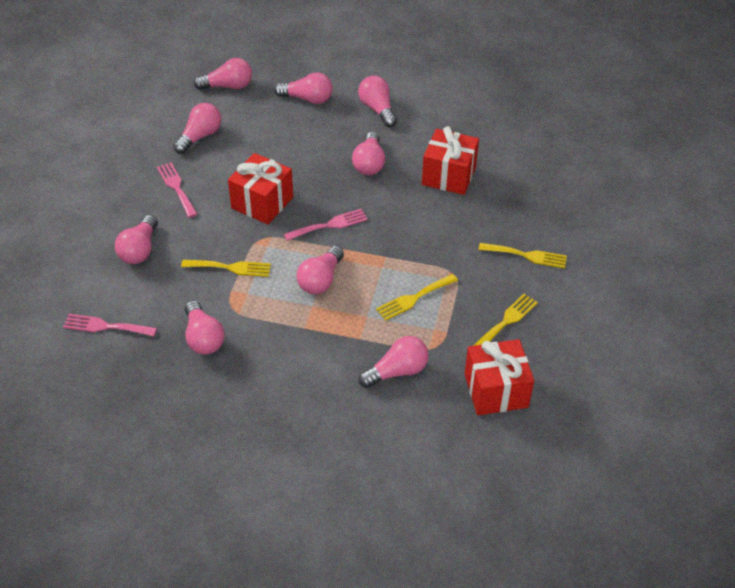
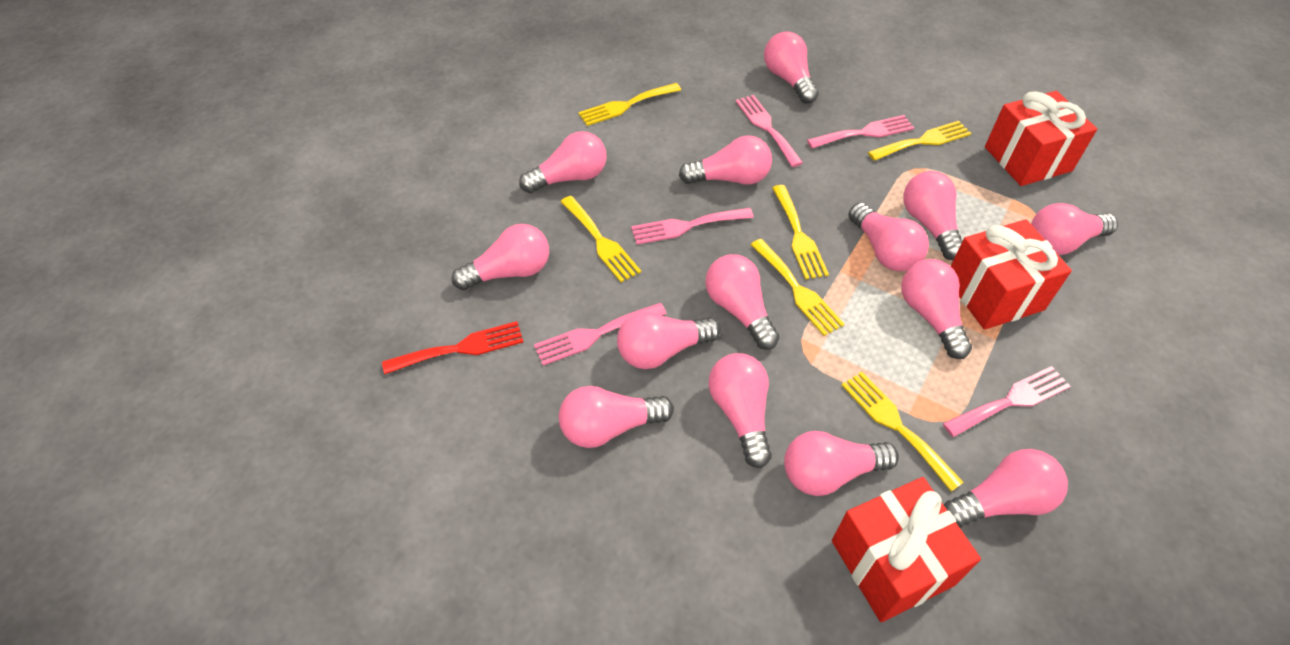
pink fork: 3 -> 5
pink light bulb: 9 -> 14
red fork: 0 -> 1
yellow fork: 4 -> 6

